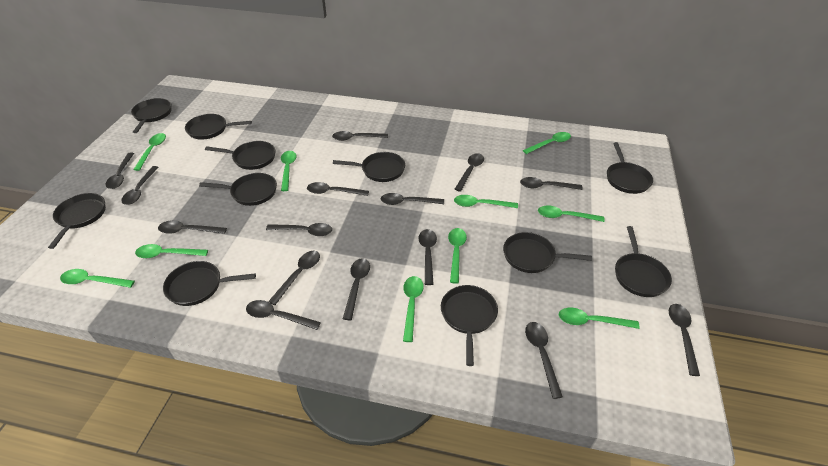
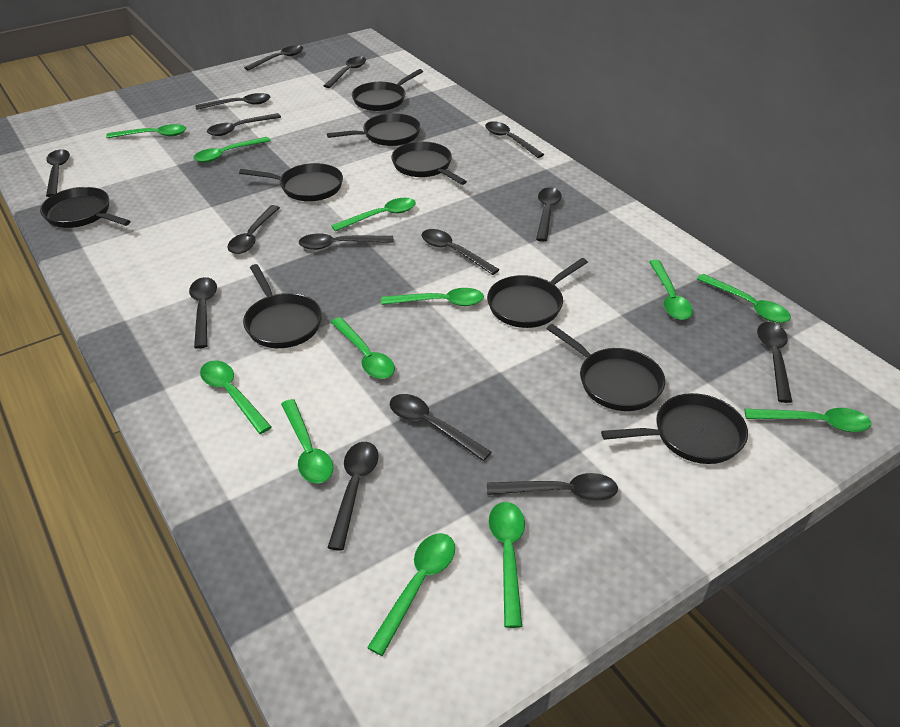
black pan: 11 -> 9
green spoon: 10 -> 12

